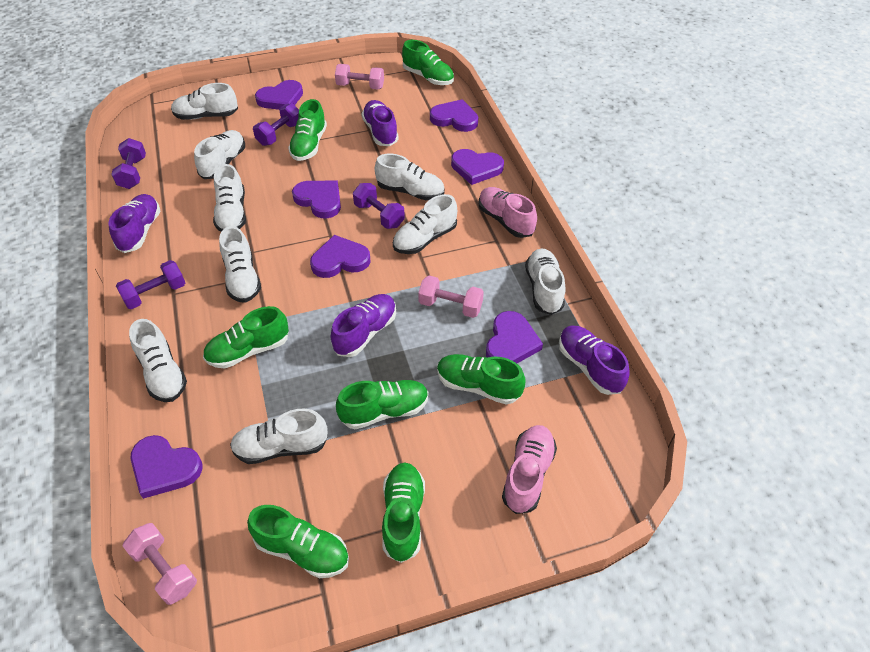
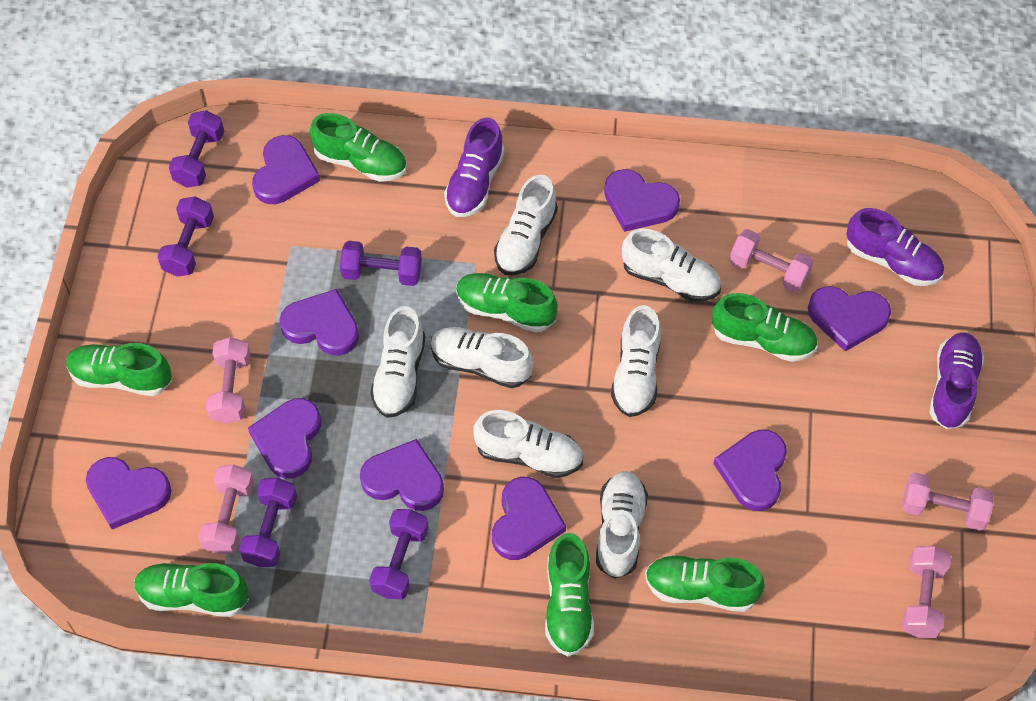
pink dumbbell: 3 -> 5
pink shoe: 2 -> 0
purple dumbbell: 4 -> 5
purple heart: 7 -> 9
purple shoe: 4 -> 3
white shoe: 9 -> 7

